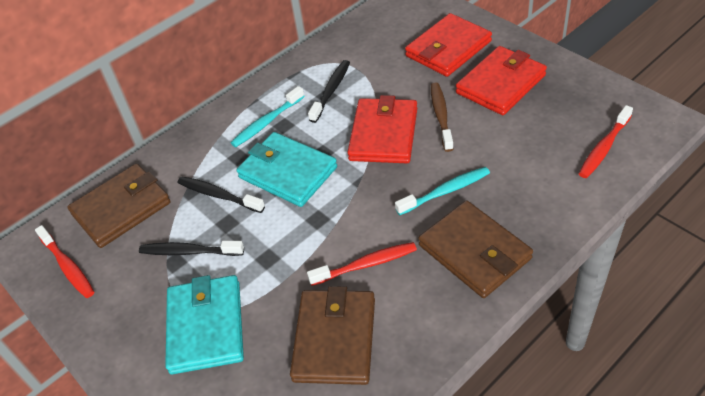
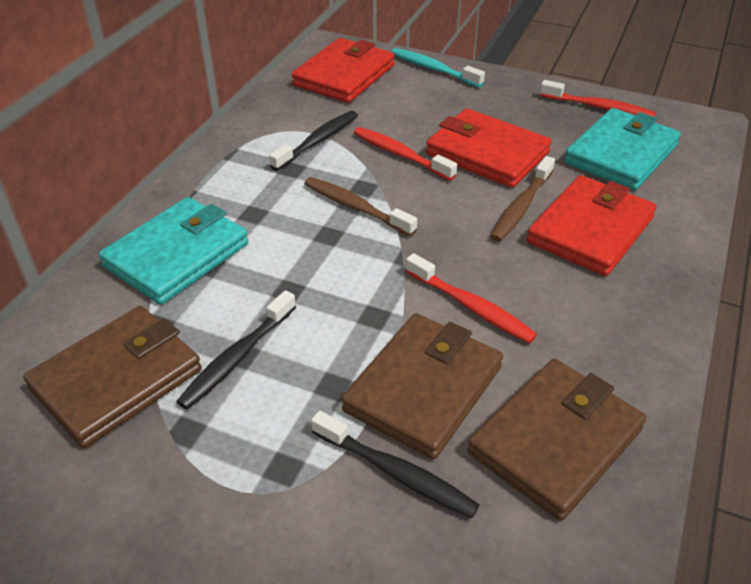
brown toothbrush: 1 -> 2
turquoise toothbrush: 2 -> 1

